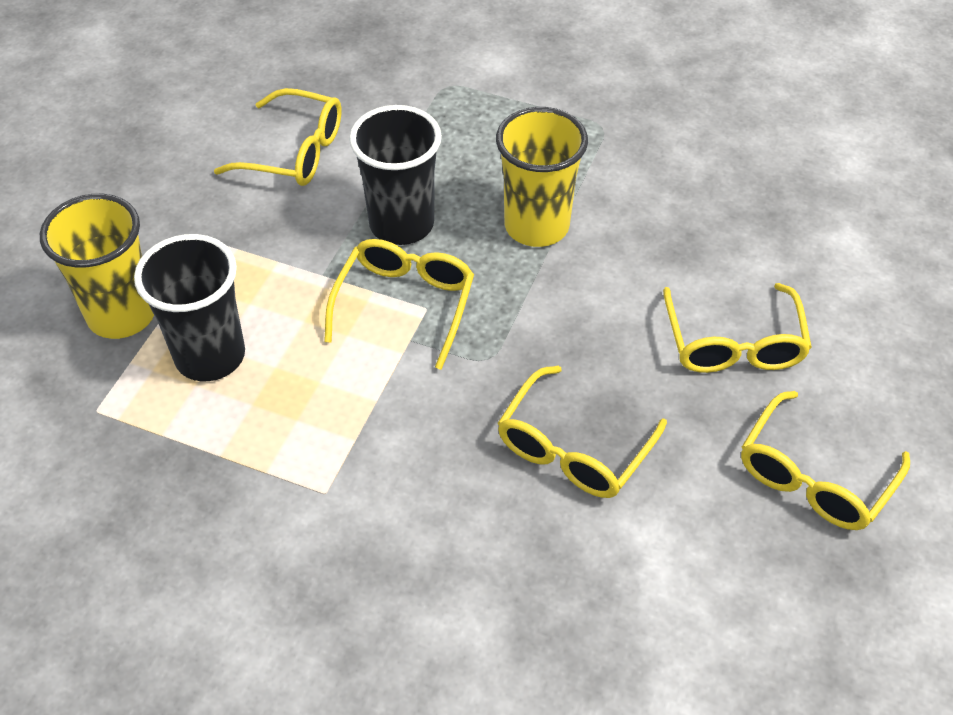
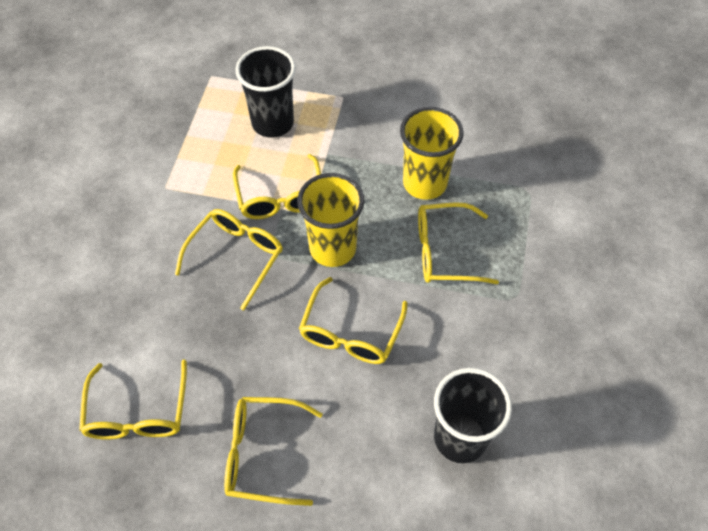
yellow glasses: 5 -> 6

